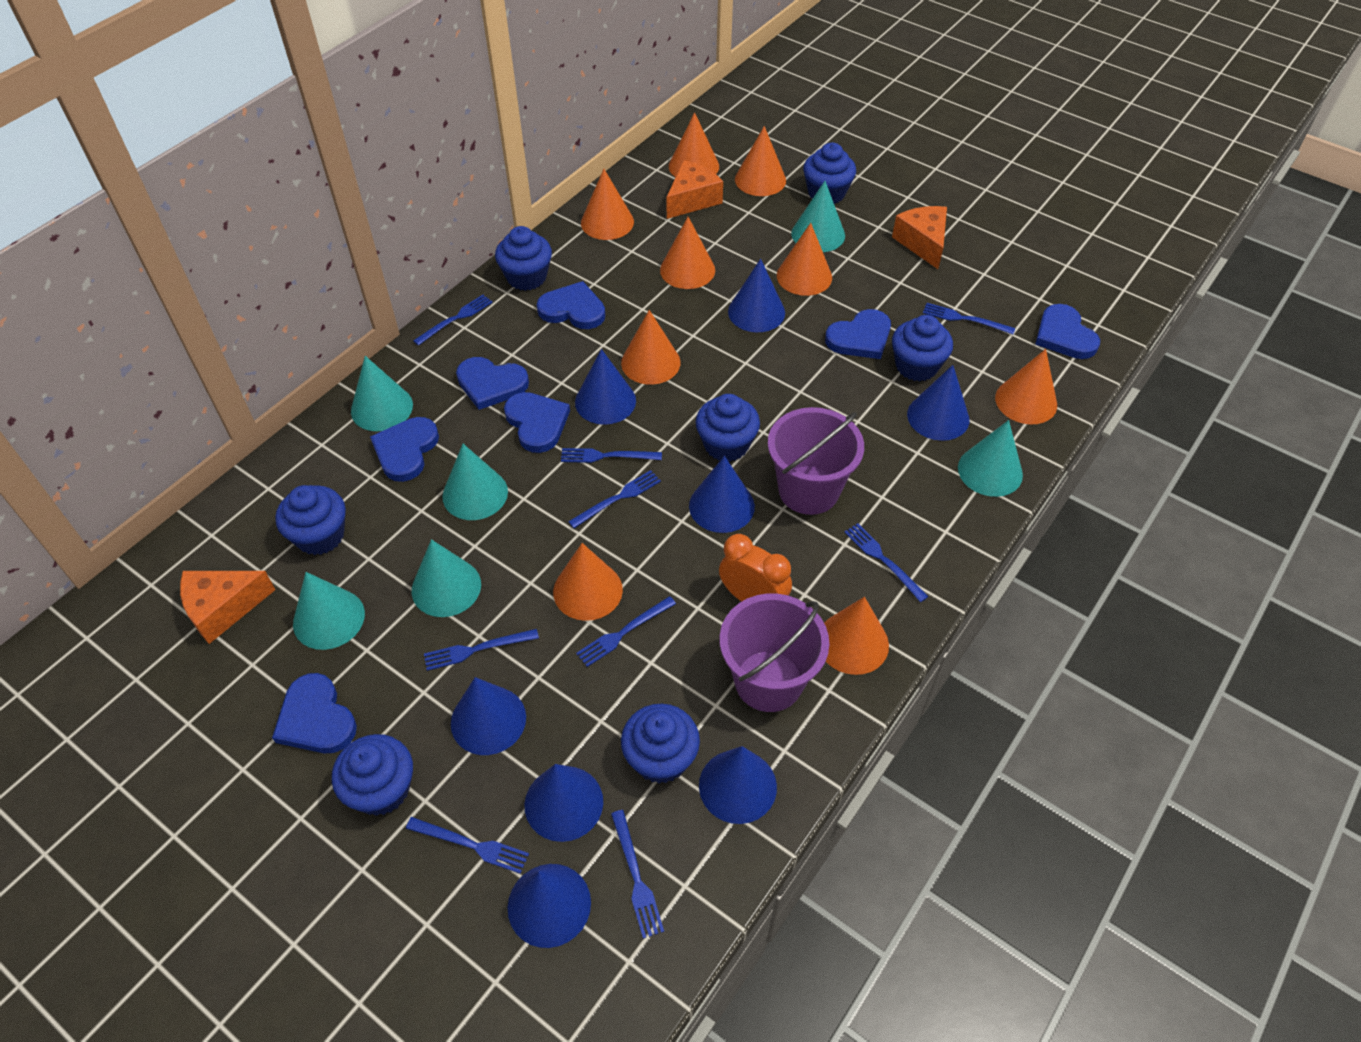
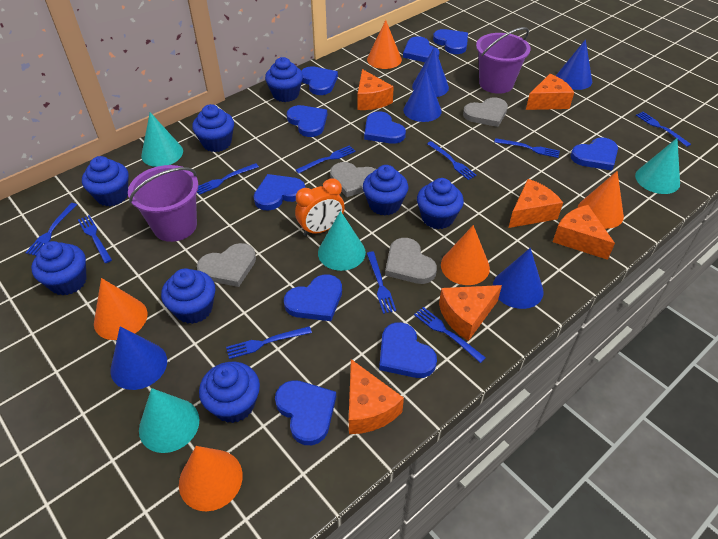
blue cone: 8 -> 5
blue cupcake: 7 -> 8
blue fork: 9 -> 10
blue heart: 7 -> 10
grey heart: 0 -> 4
orange cheese: 3 -> 6
orange cone: 9 -> 5
turquoise cone: 6 -> 4

